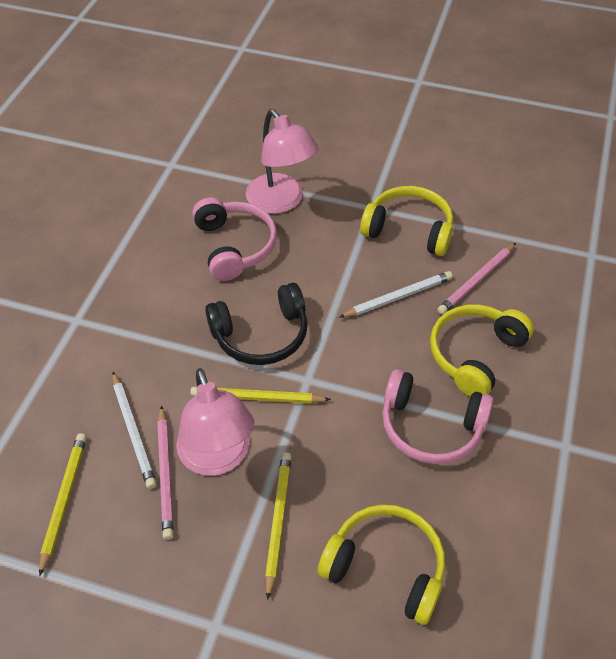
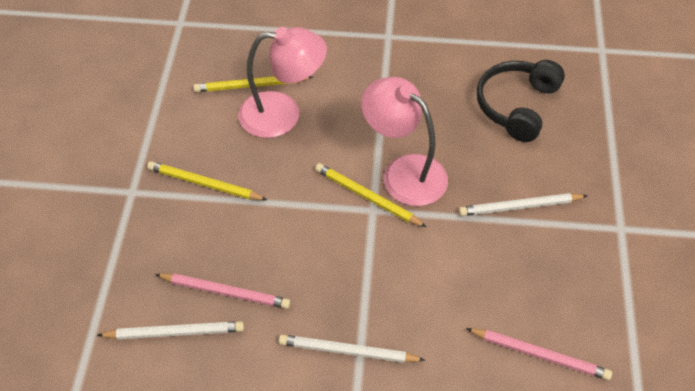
pink headphones: 2 -> 0
white pencil: 2 -> 3
yellow headphones: 3 -> 0

